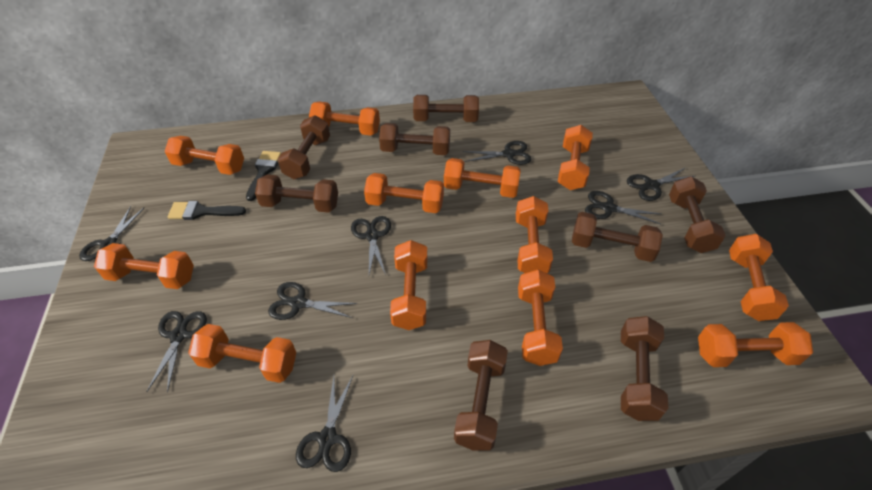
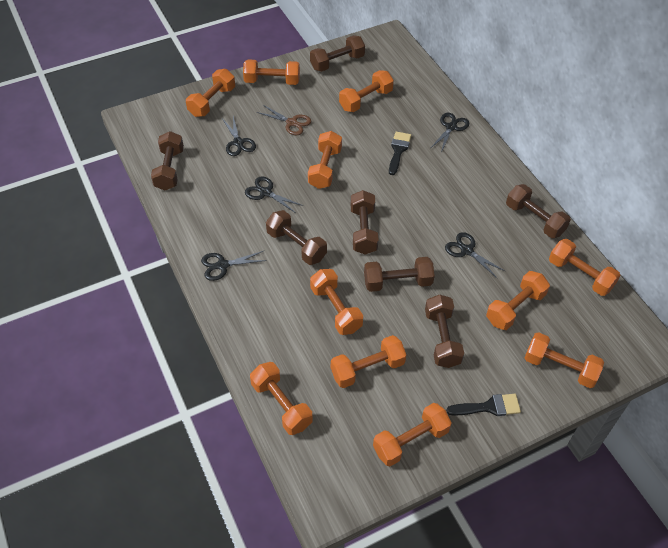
black scissors: 8 -> 5
brown dumbbell: 8 -> 7
brown scissors: 0 -> 1
orange dumbbell: 12 -> 11

